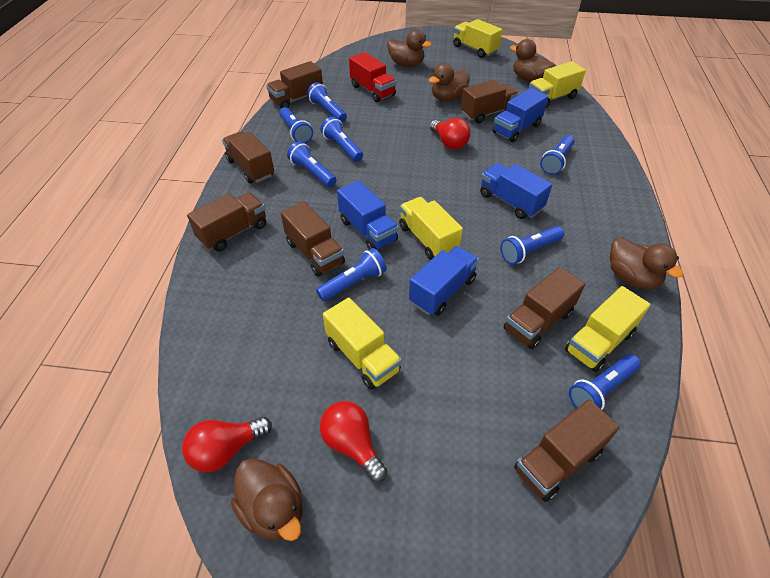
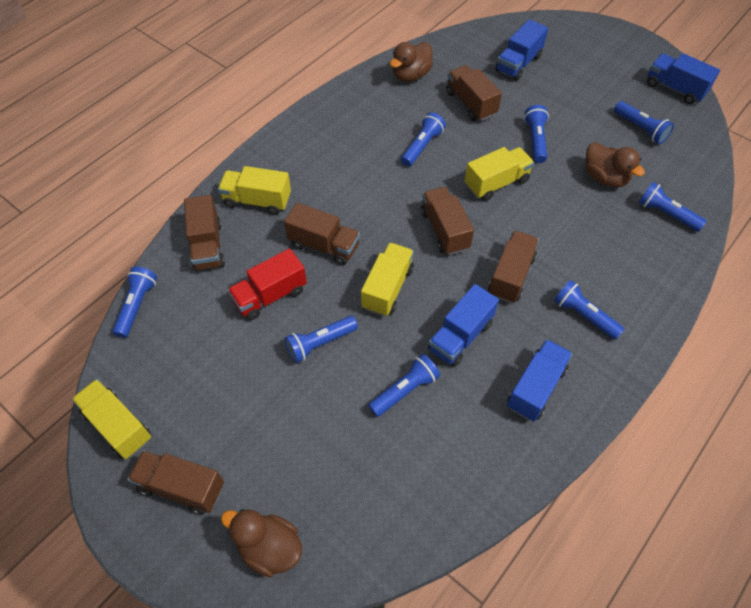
brown duck: 5 -> 3
brown truck: 7 -> 6
red light bulb: 3 -> 0
yellow truck: 5 -> 4

